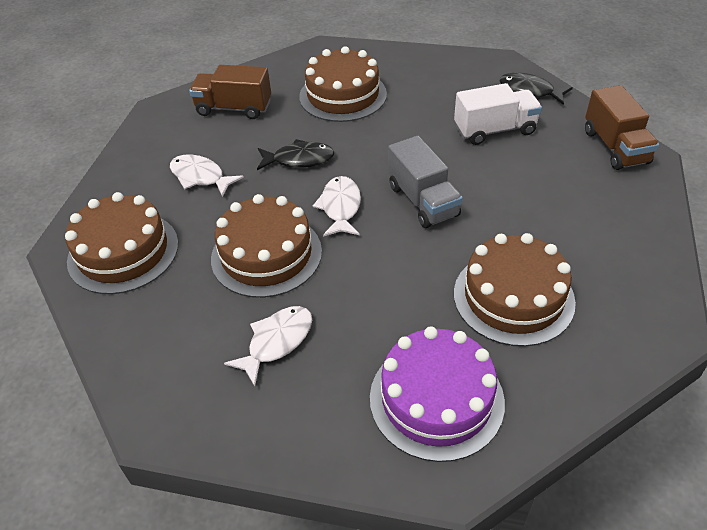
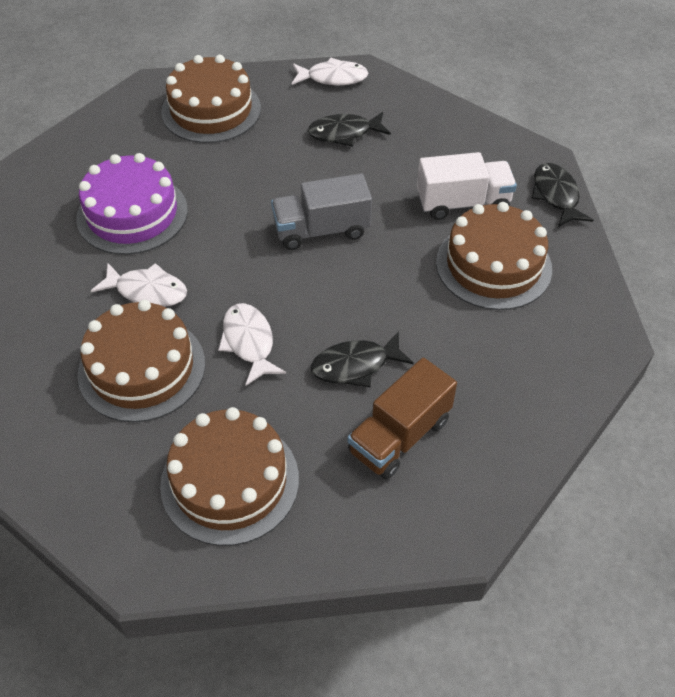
black fish: 2 -> 3
brown truck: 2 -> 1

